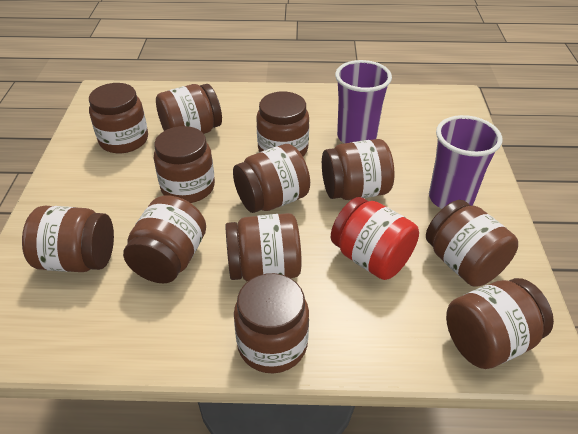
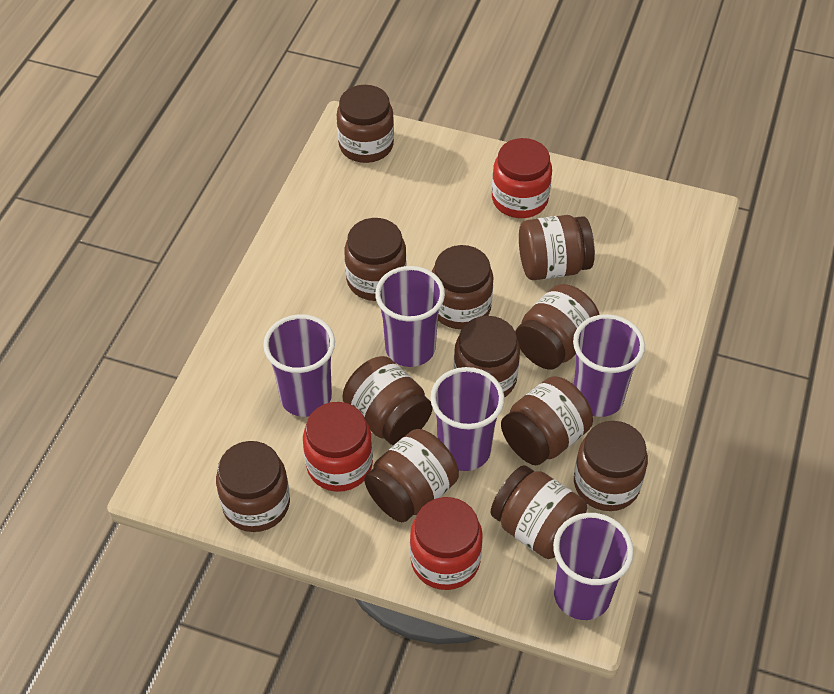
purple cup: 2 -> 5
red jar: 1 -> 3

